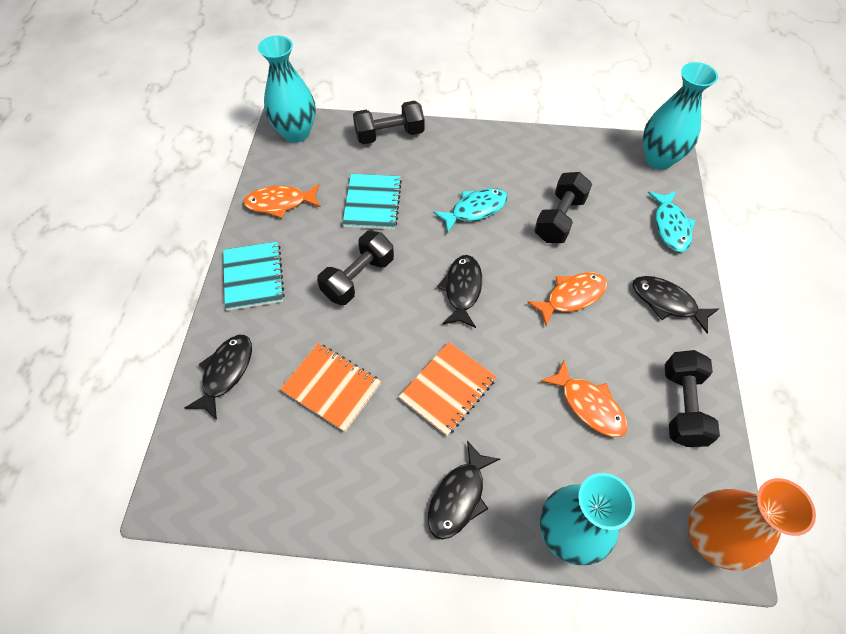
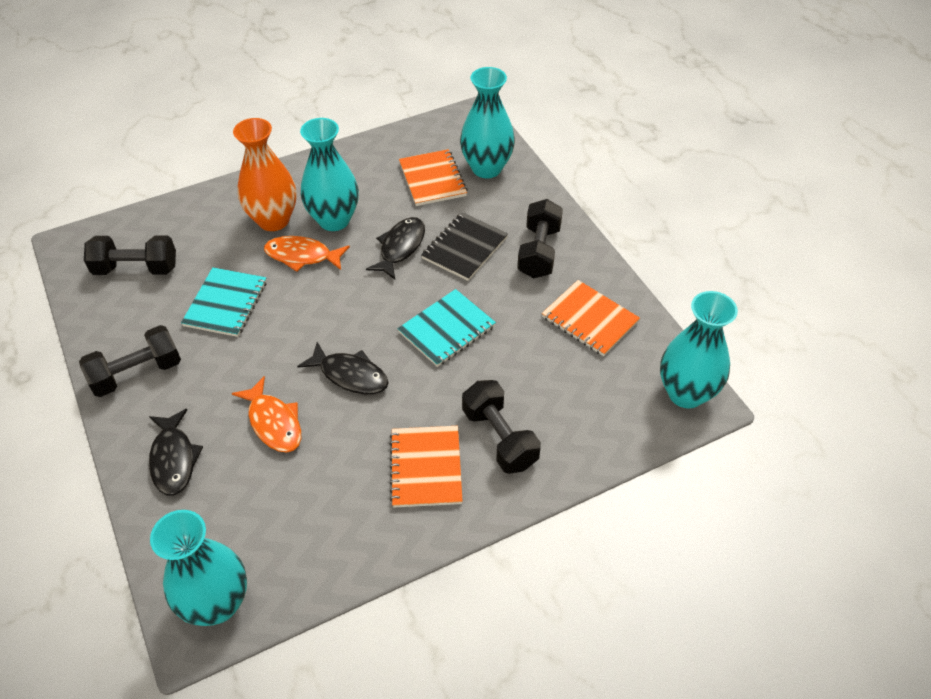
black fish: 4 -> 3
black notebook: 0 -> 1
orange fish: 3 -> 2
orange notebook: 2 -> 3
turquoise fish: 2 -> 0
turquoise vase: 3 -> 4

